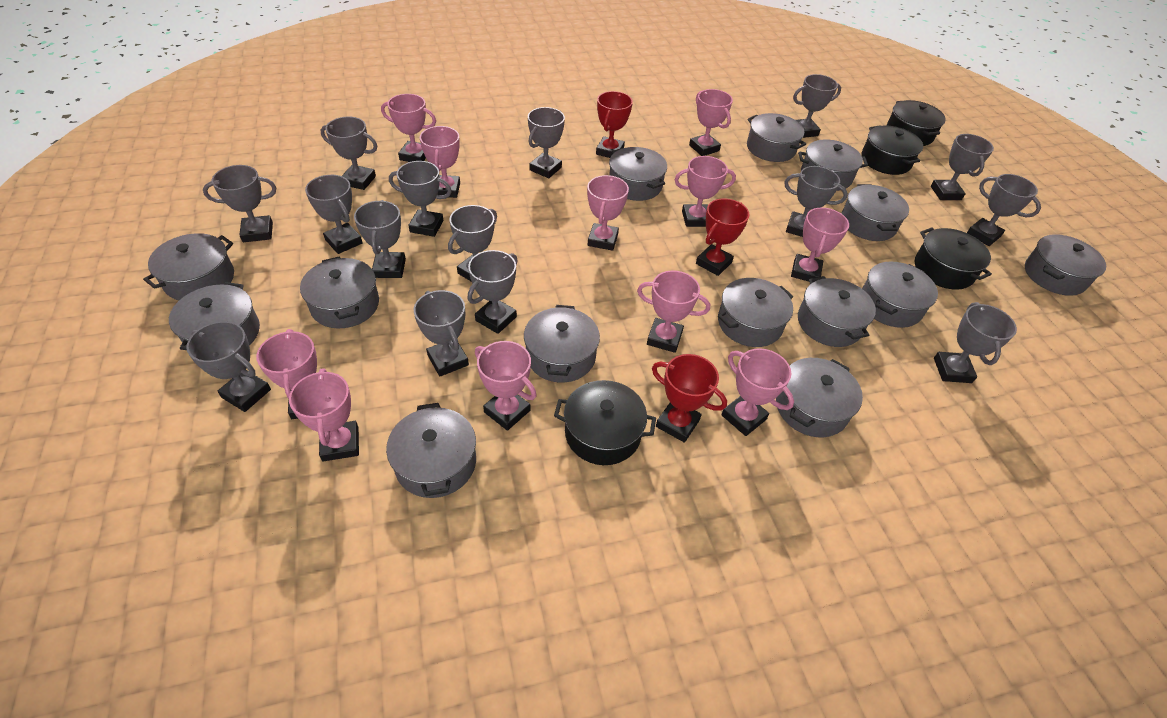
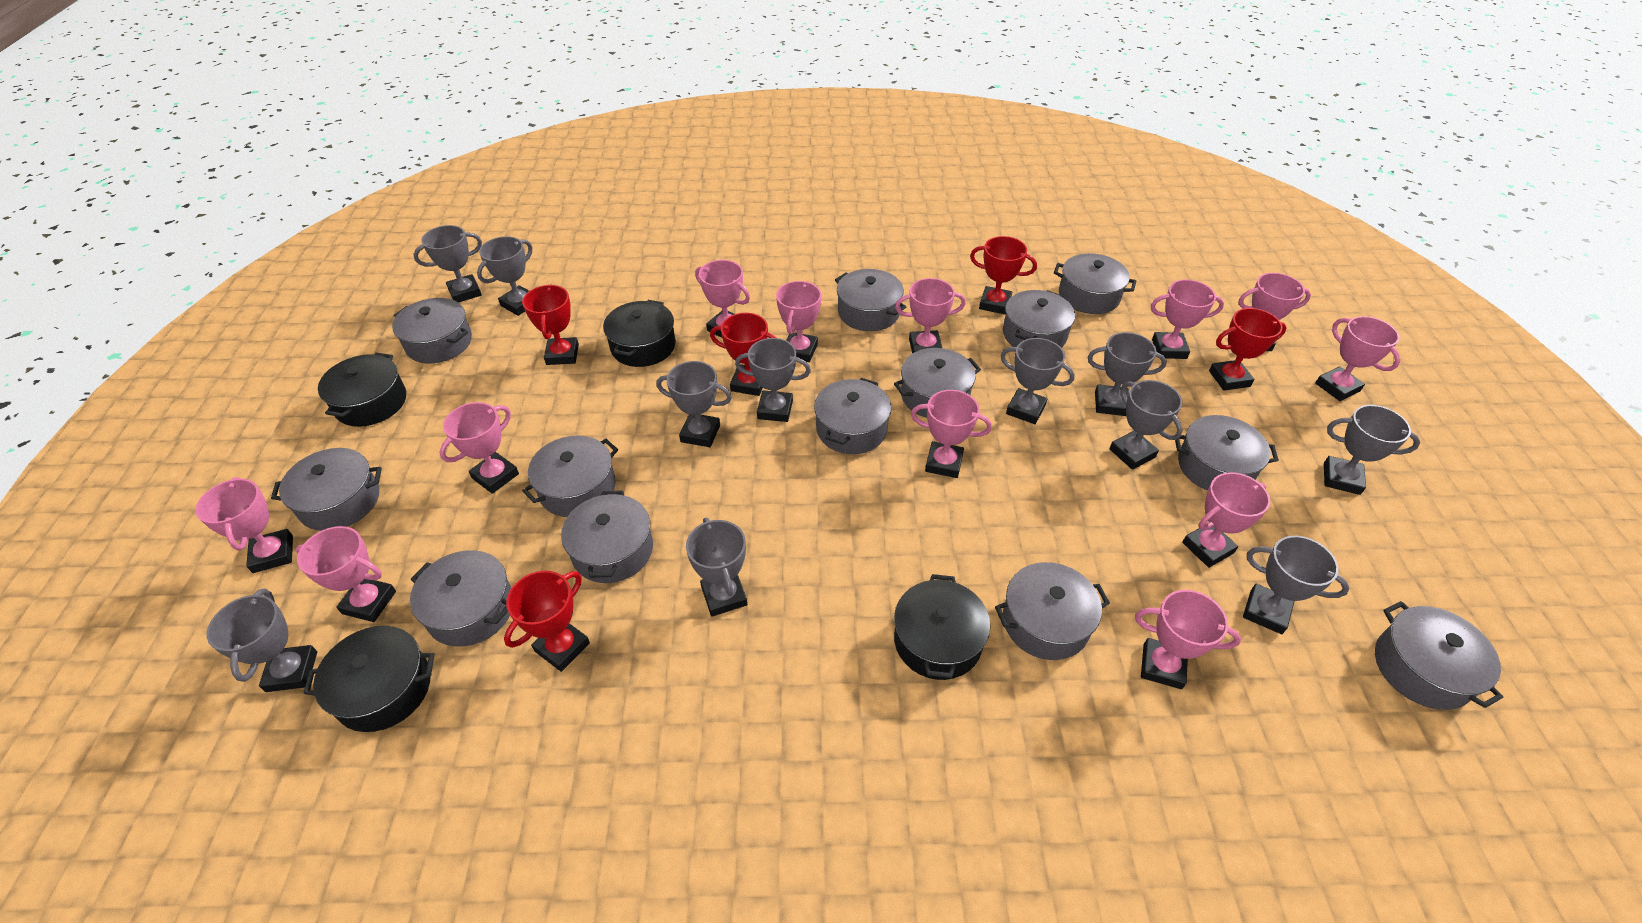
grey pot: 14 -> 13
grey trophy: 15 -> 11
pink trophy: 11 -> 12
red trophy: 3 -> 5

